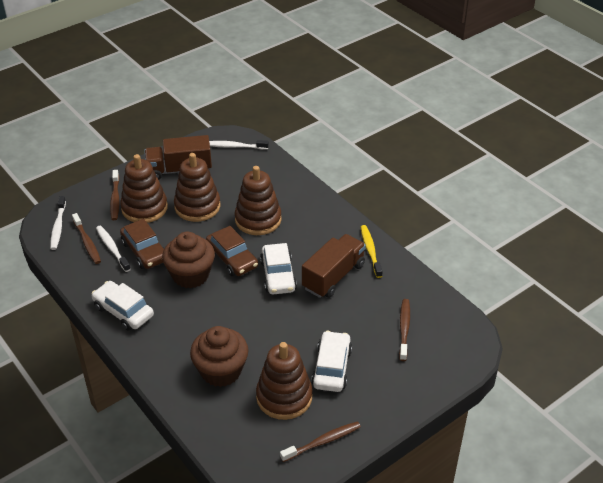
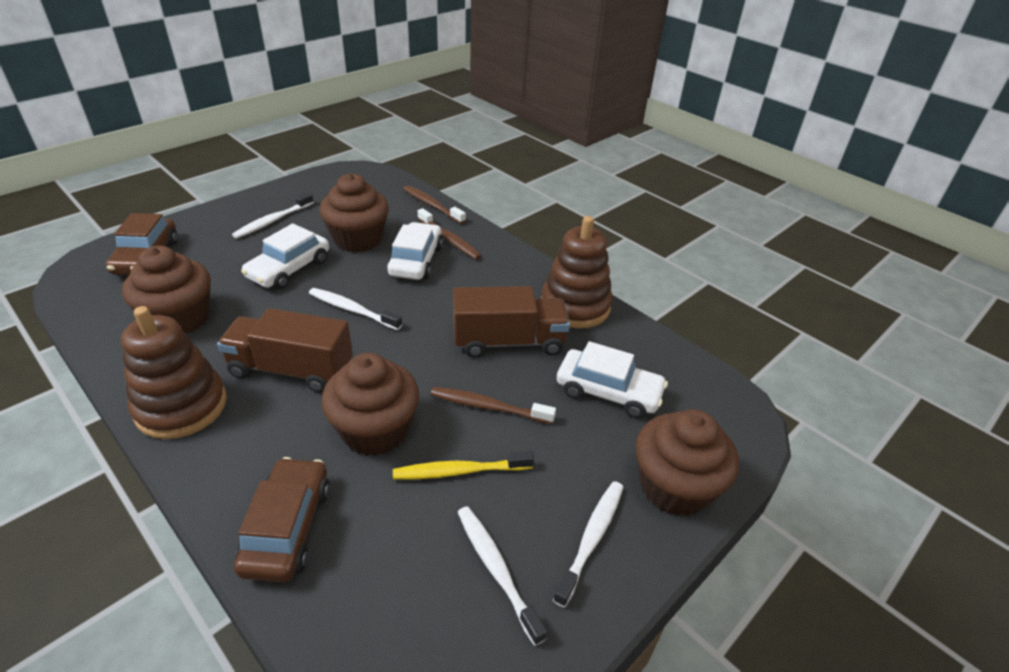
brown cupcake: 2 -> 4
brown stacking toy: 4 -> 2
brown toothbrush: 4 -> 3
white toothbrush: 3 -> 4

